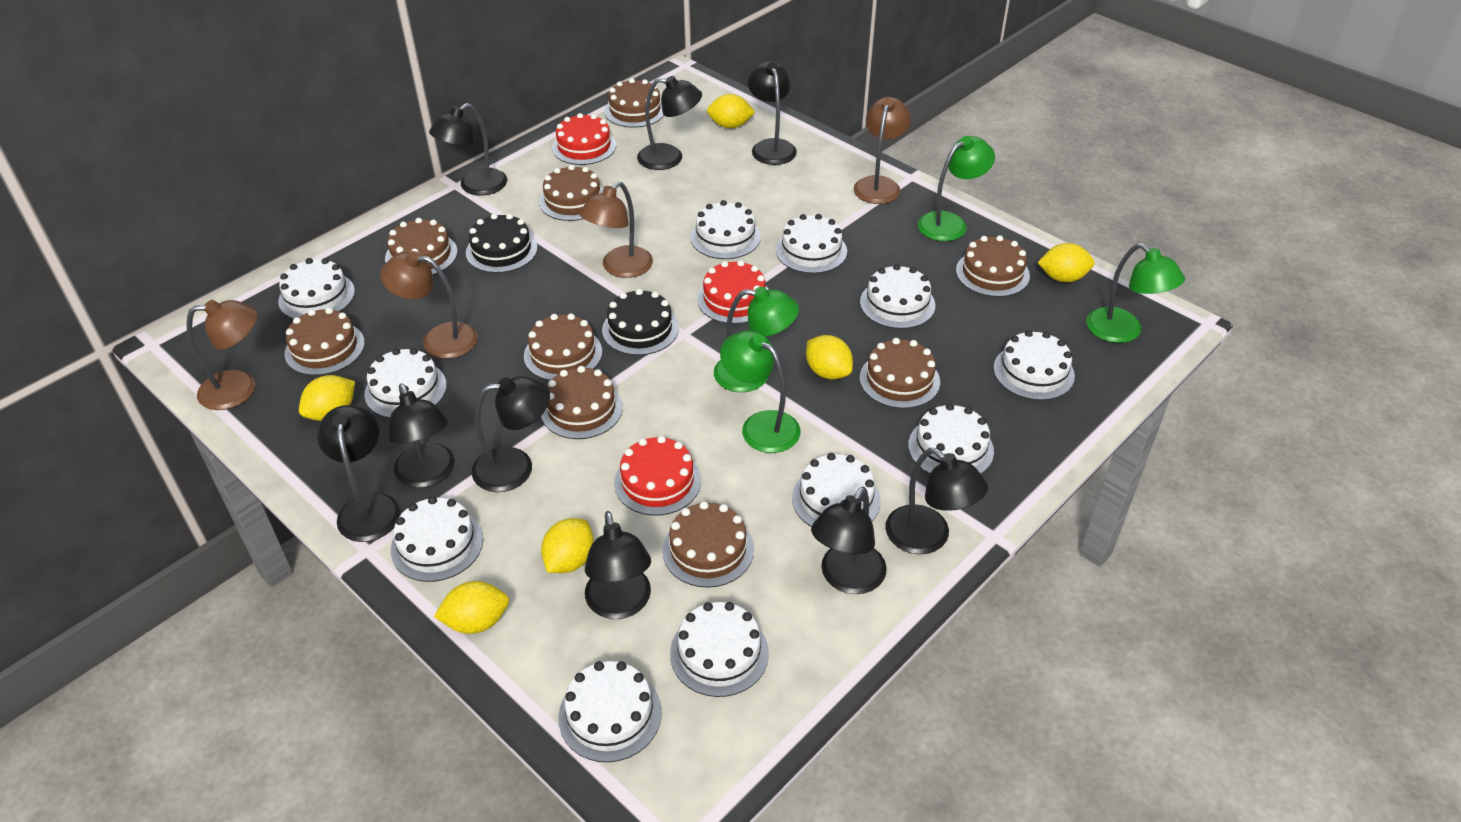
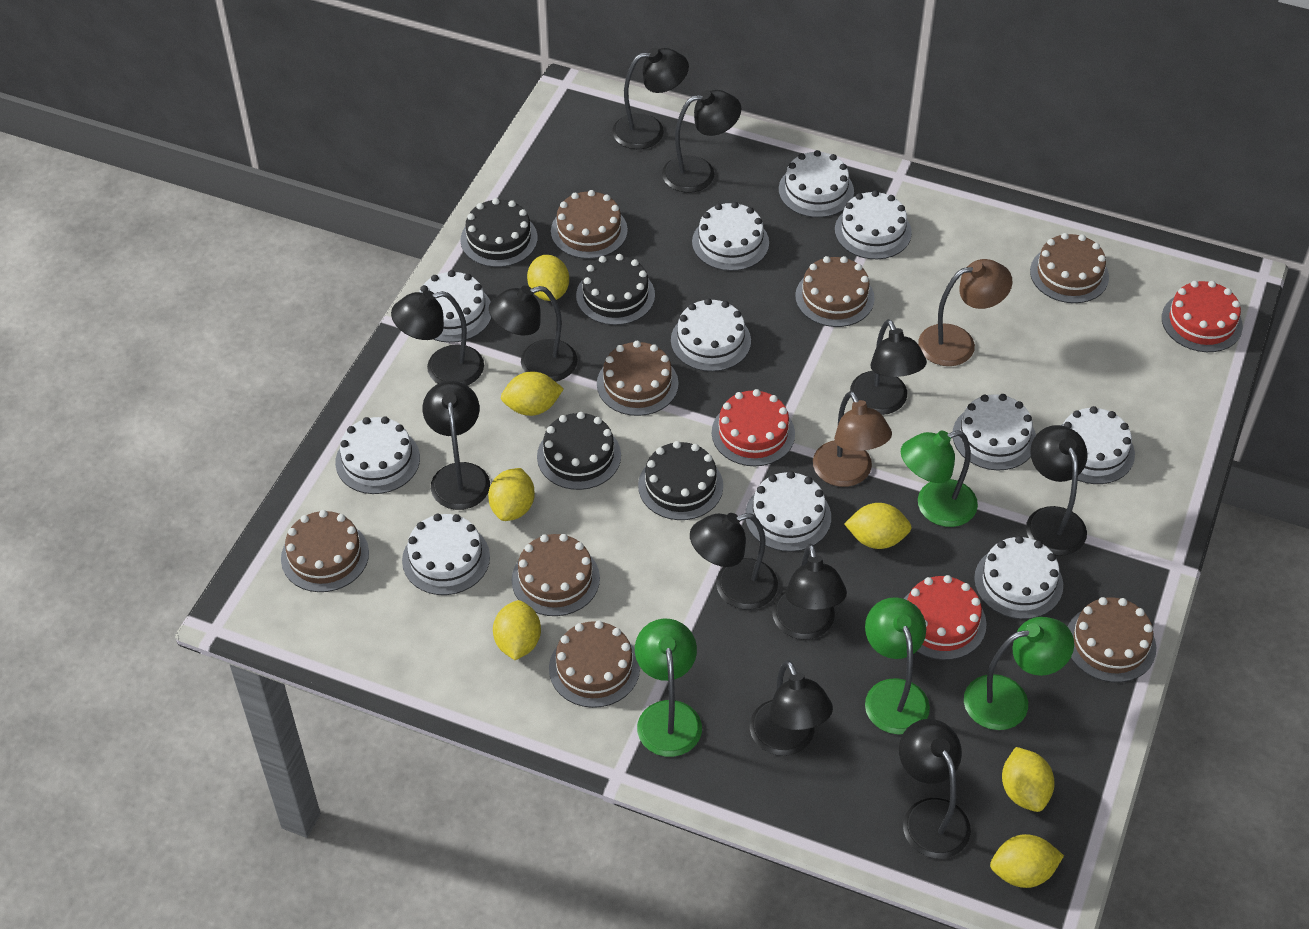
black cake: 2 -> 4
black lamp: 9 -> 11
brown cake: 9 -> 8
brown lamp: 4 -> 2
yellow lemon: 6 -> 7

